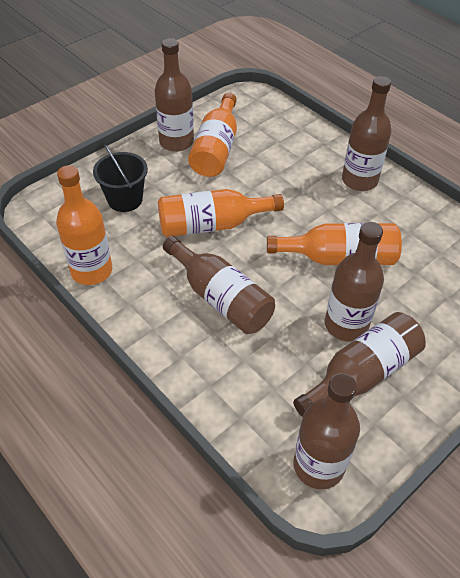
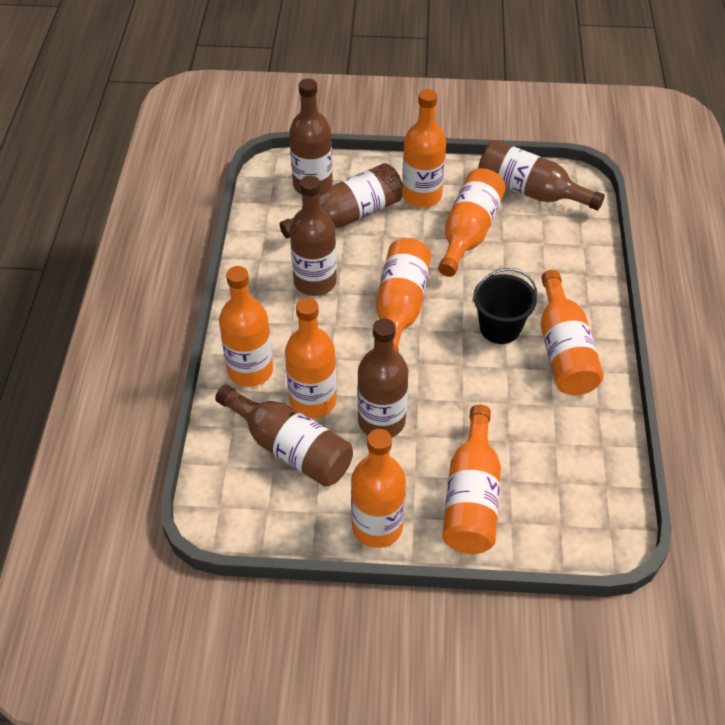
orange bottle: 4 -> 8

